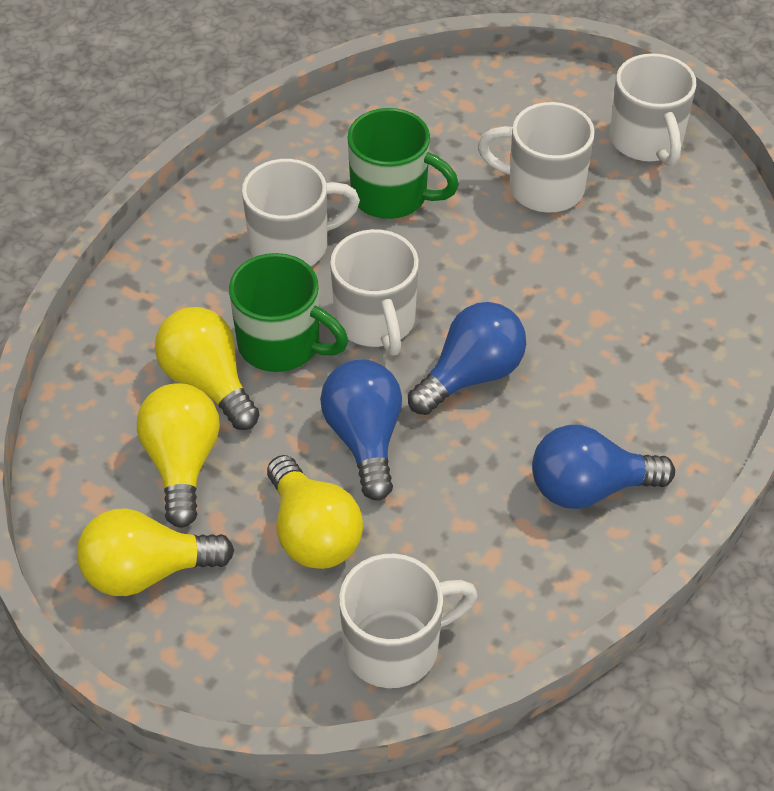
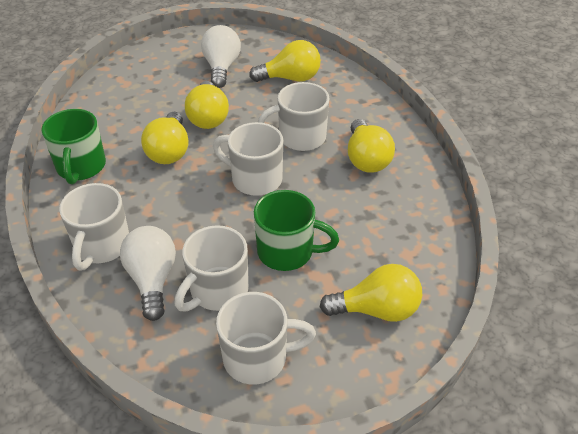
blue light bulb: 3 -> 0
white light bulb: 0 -> 2
yellow light bulb: 4 -> 5

